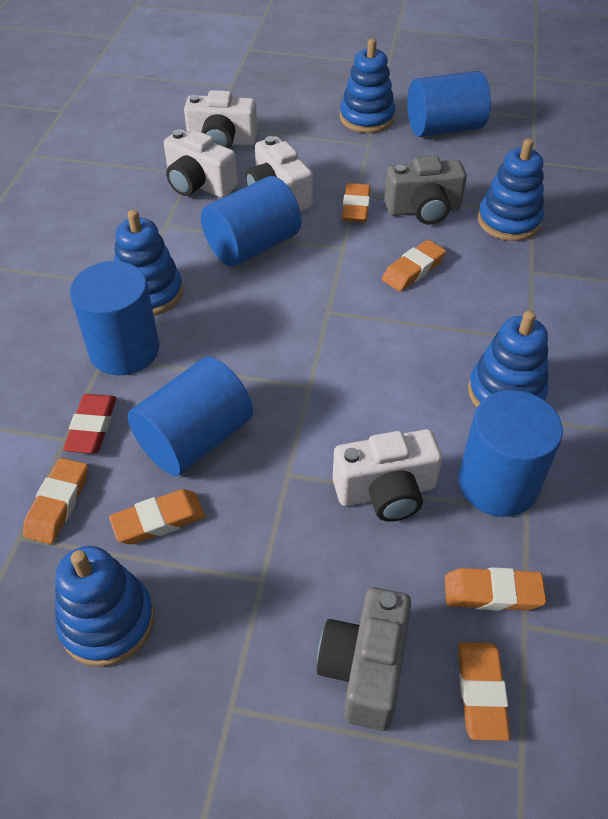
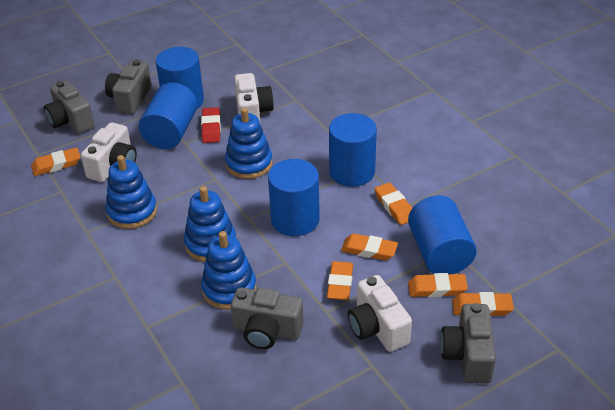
blue stacking toy: 5 -> 4
grey camera: 2 -> 4
white camera: 4 -> 3

